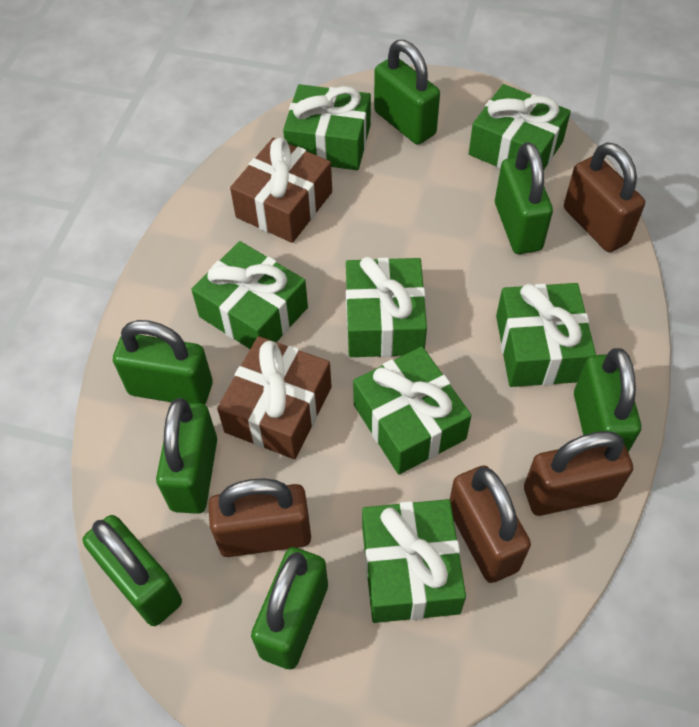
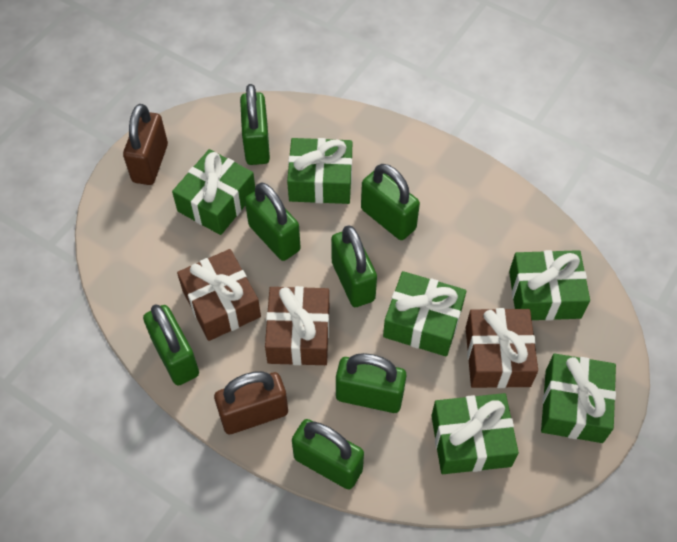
brown gift: 2 -> 3
brown padlock: 4 -> 2
green gift: 7 -> 6

